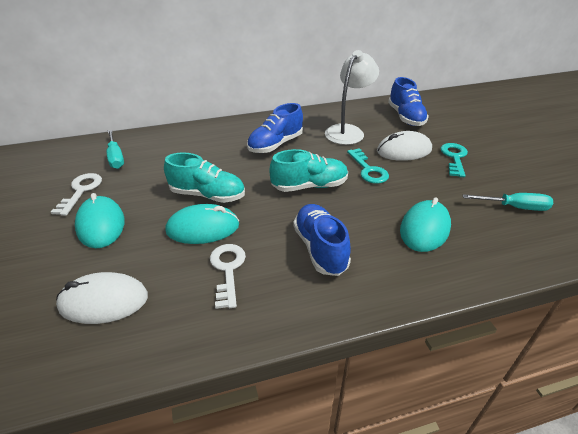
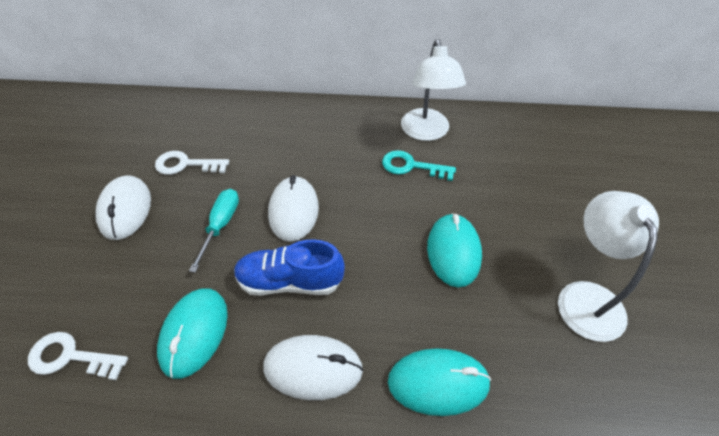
blue shoe: 3 -> 1
turquoise key: 2 -> 1
turquoise screwdriver: 2 -> 1
turquoise shoe: 2 -> 0
white lamp: 1 -> 2
white mouse: 2 -> 3

